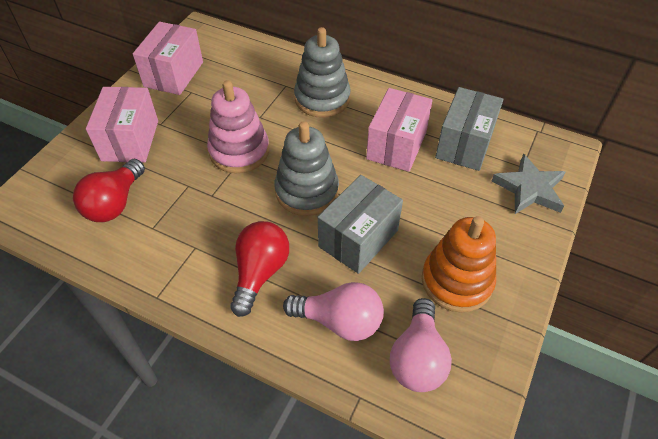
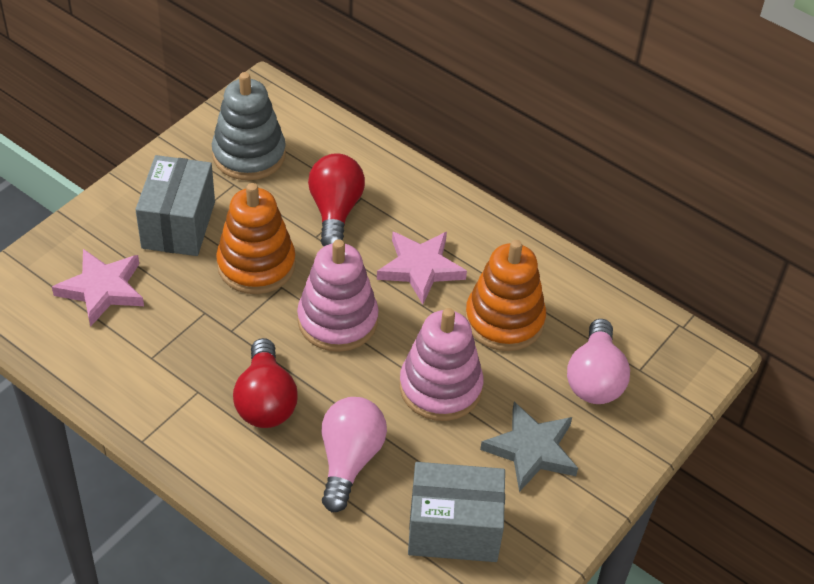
grey stacking toy: 2 -> 1
orange stacking toy: 1 -> 2
pink box: 3 -> 0
pink stacking toy: 1 -> 2
pink star: 0 -> 2

